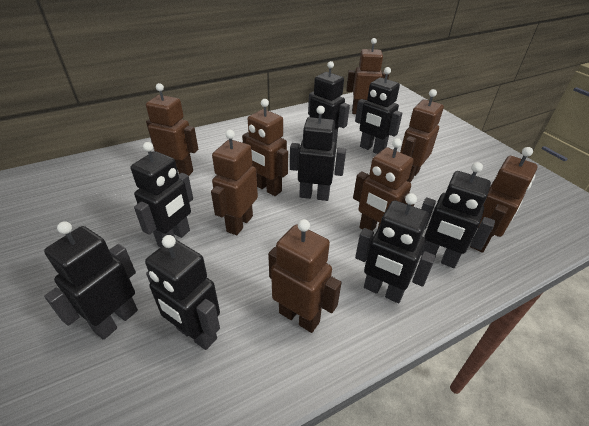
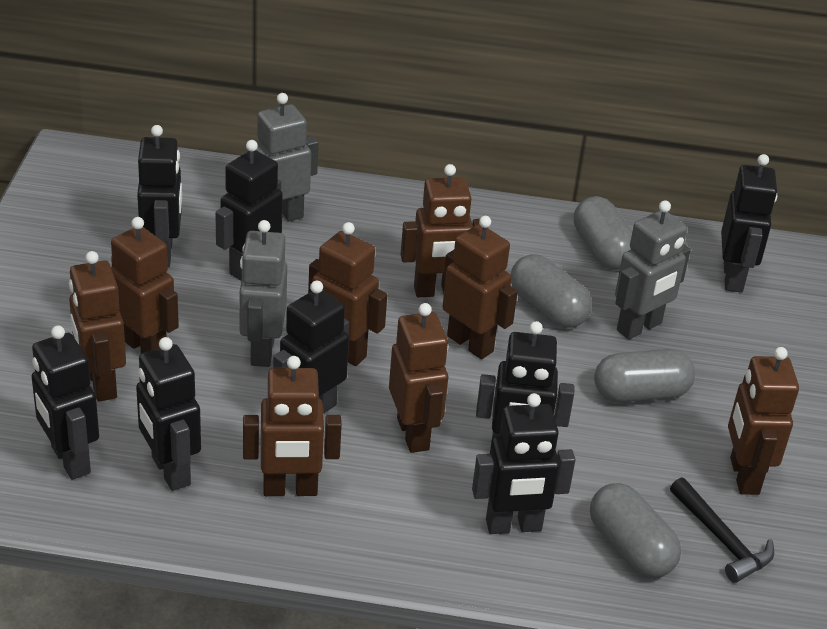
black hammer: 0 -> 1
grey capsule: 0 -> 4
grey robot: 0 -> 3

